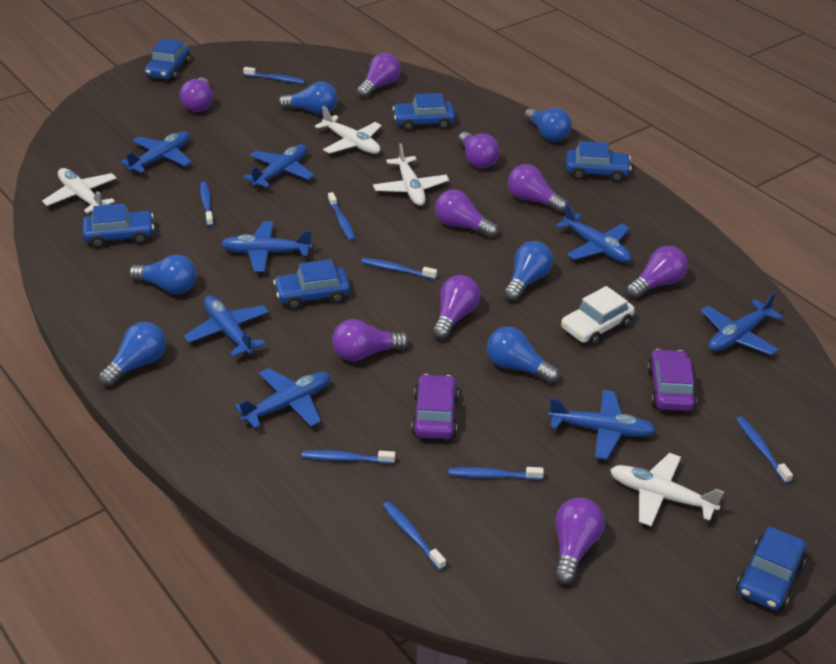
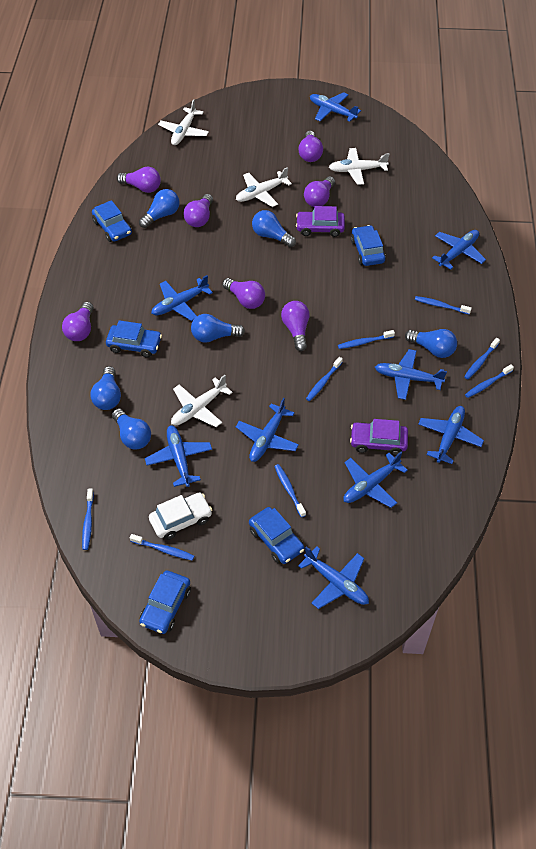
blue car: 6 -> 5
blue plane: 8 -> 9
purple light bulb: 9 -> 7

